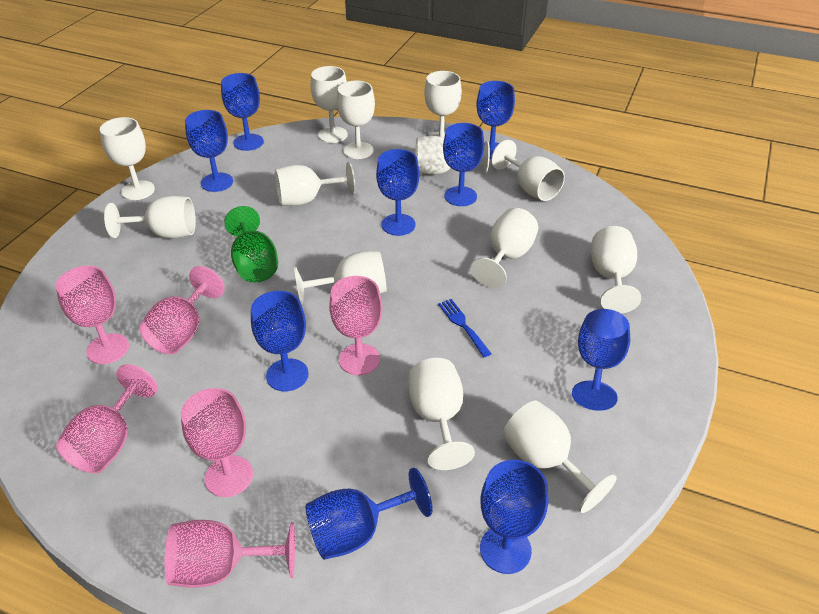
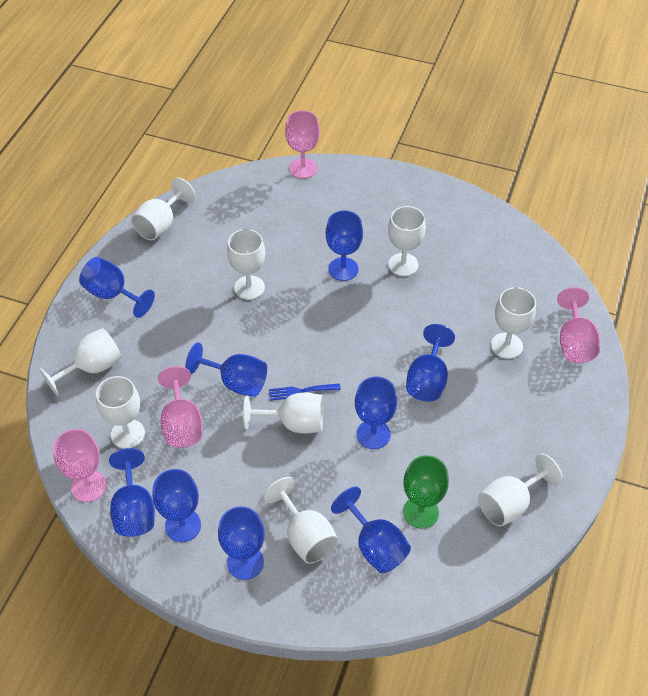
pink goblet: 6 -> 4
white goblet: 13 -> 9

